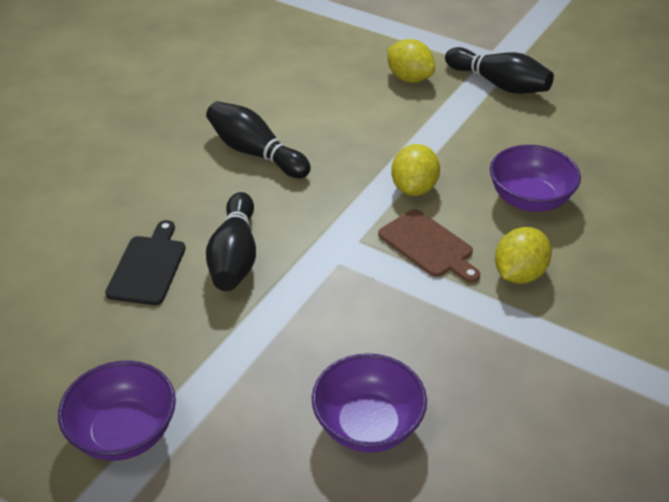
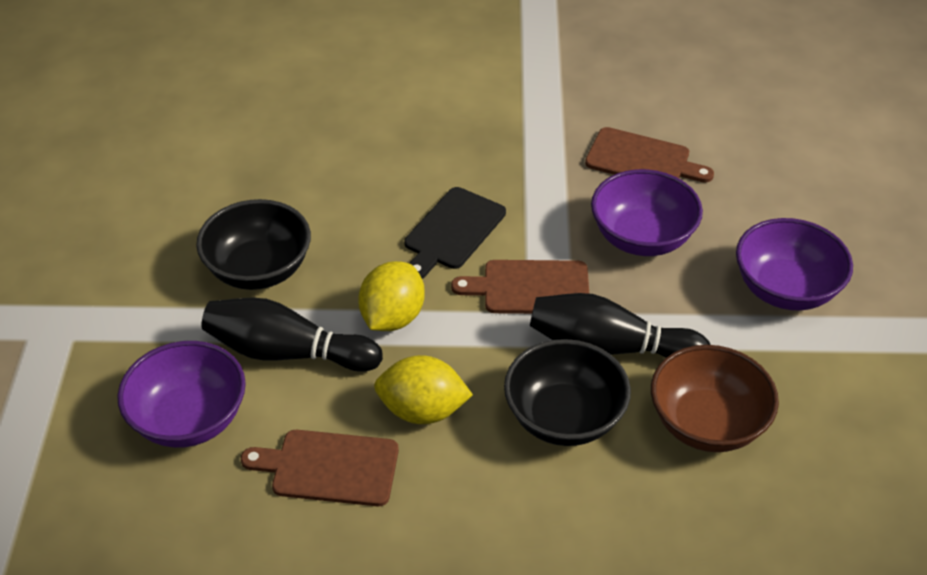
black bowl: 0 -> 2
black bowling pin: 3 -> 2
brown bowl: 0 -> 1
brown cutting board: 1 -> 3
yellow lemon: 3 -> 2

